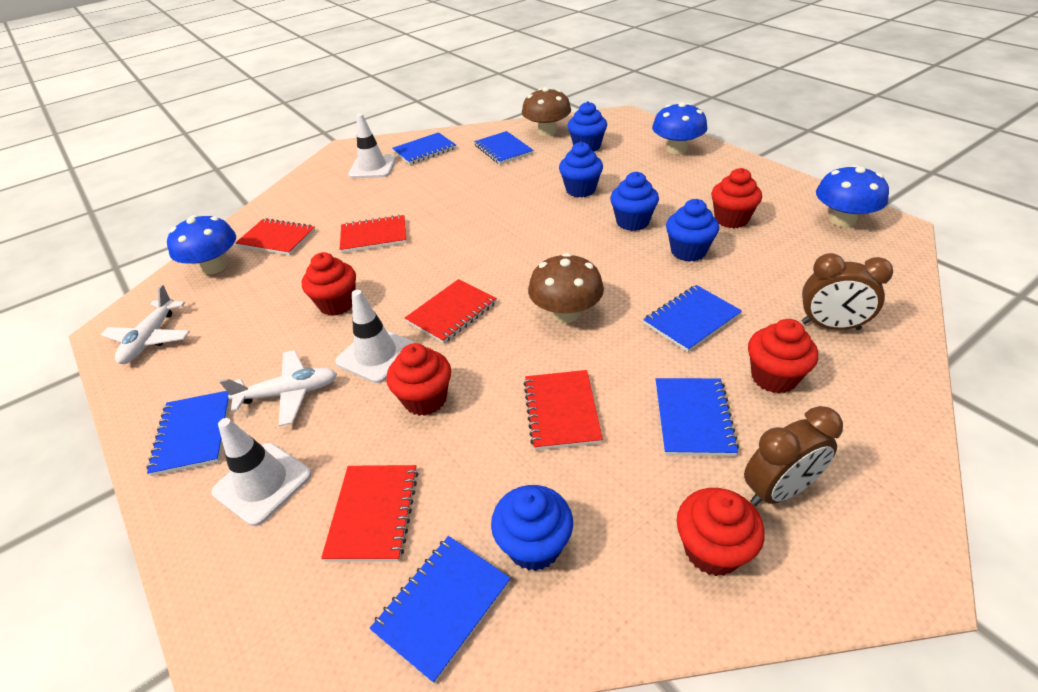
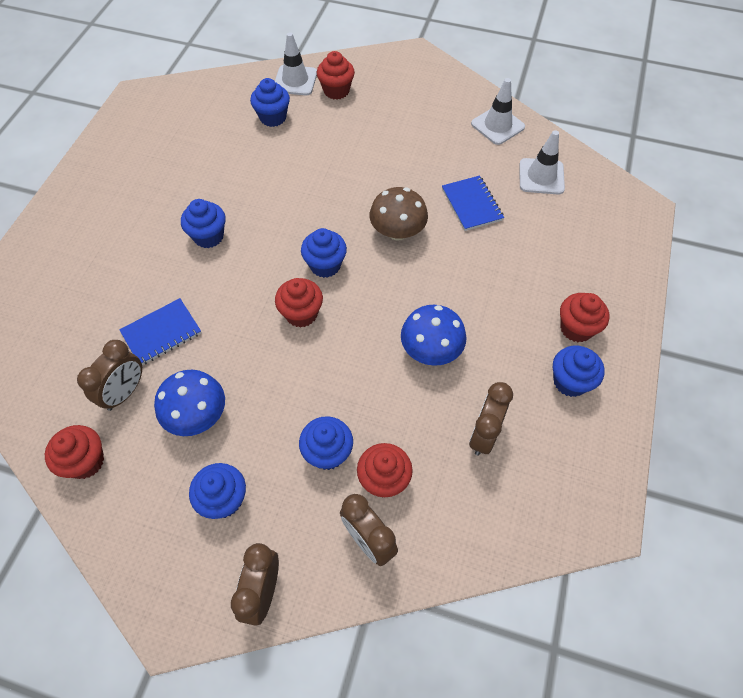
blue cupcake: 5 -> 6
blue mushroom: 3 -> 2
blue notebook: 6 -> 2
brown clock: 2 -> 4
brown mushroom: 2 -> 1
red notebook: 5 -> 0
white plane: 2 -> 0

